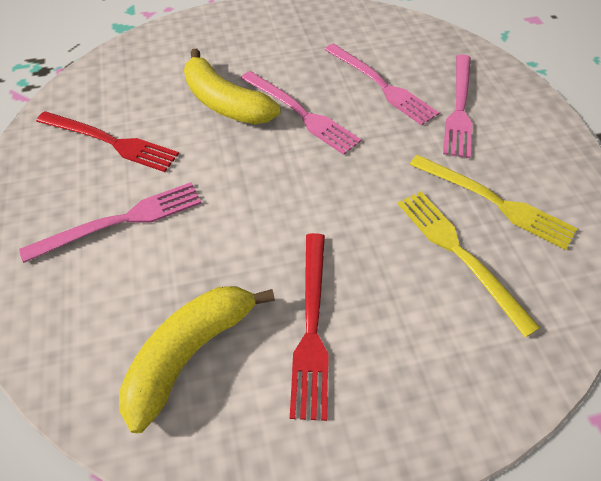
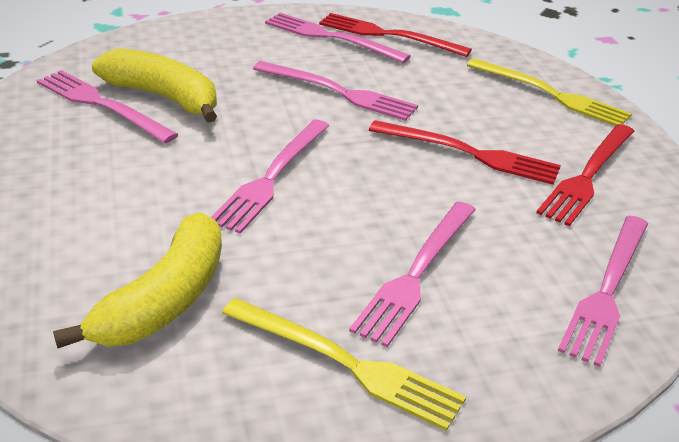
pink fork: 4 -> 6
red fork: 2 -> 3

